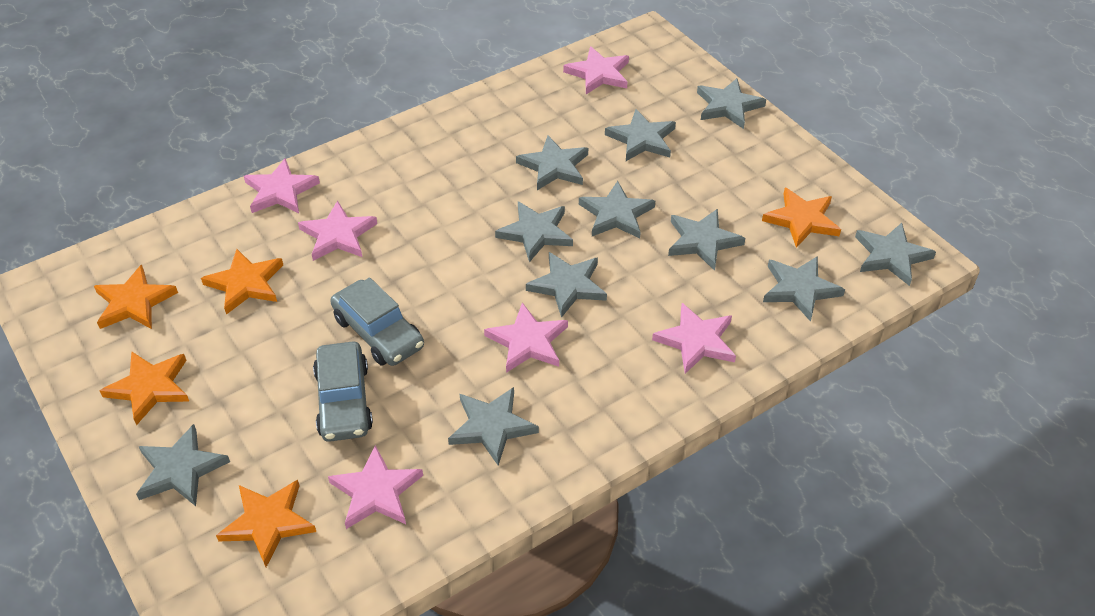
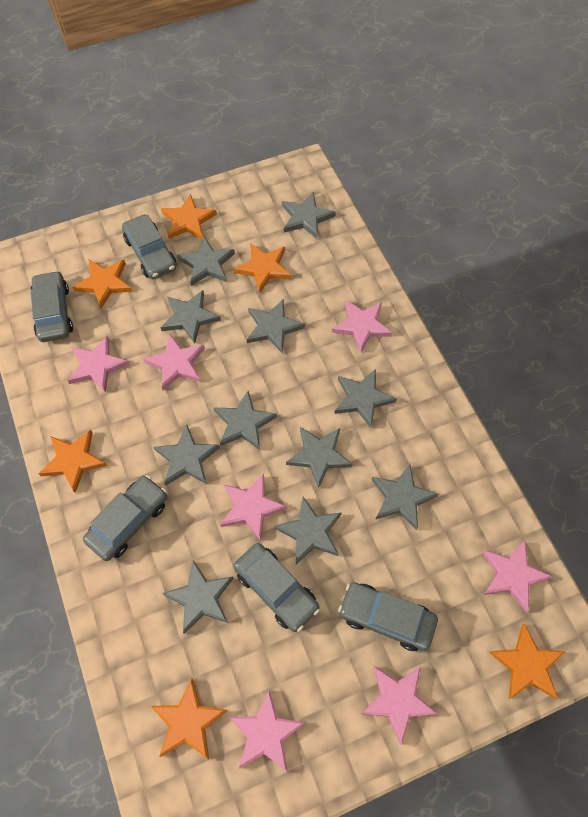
grey car: 2 -> 5
orange star: 5 -> 6
pink star: 6 -> 7

